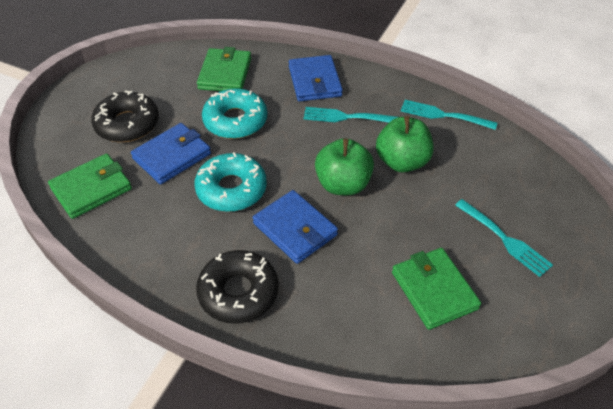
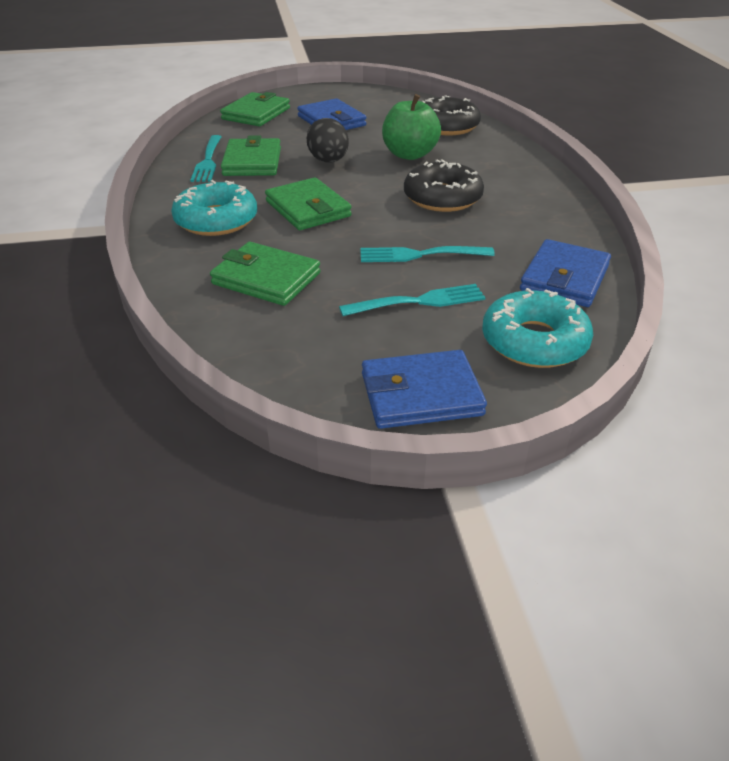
black egg: 0 -> 1
green apple: 2 -> 1
green wallet: 3 -> 4

